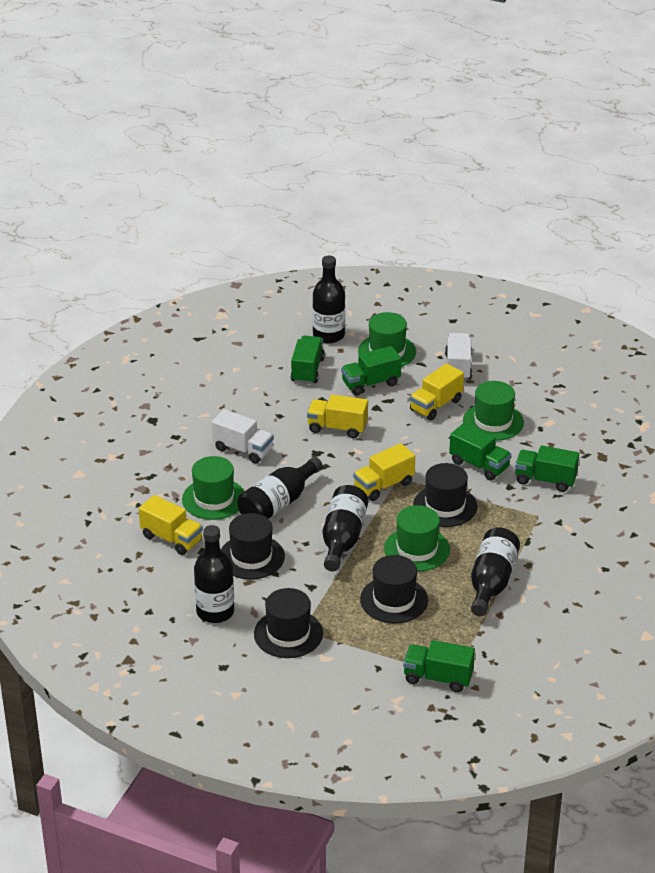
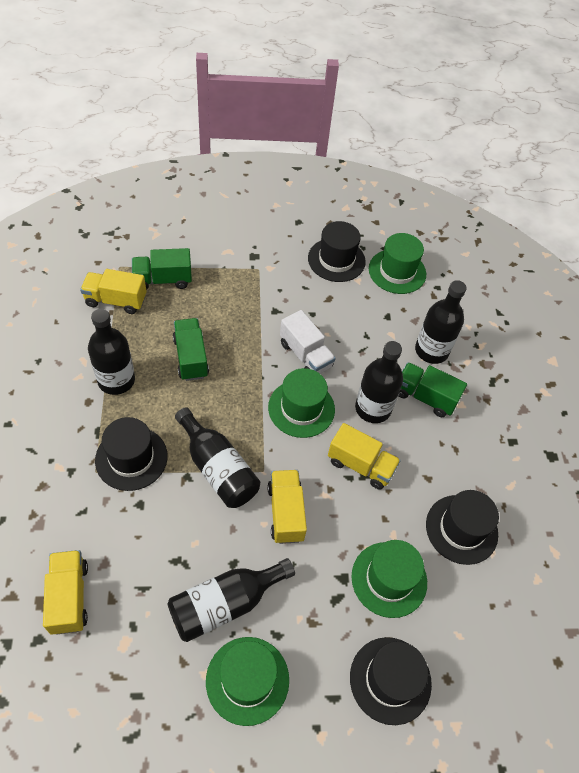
green truck: 5 -> 3
white truck: 2 -> 1

